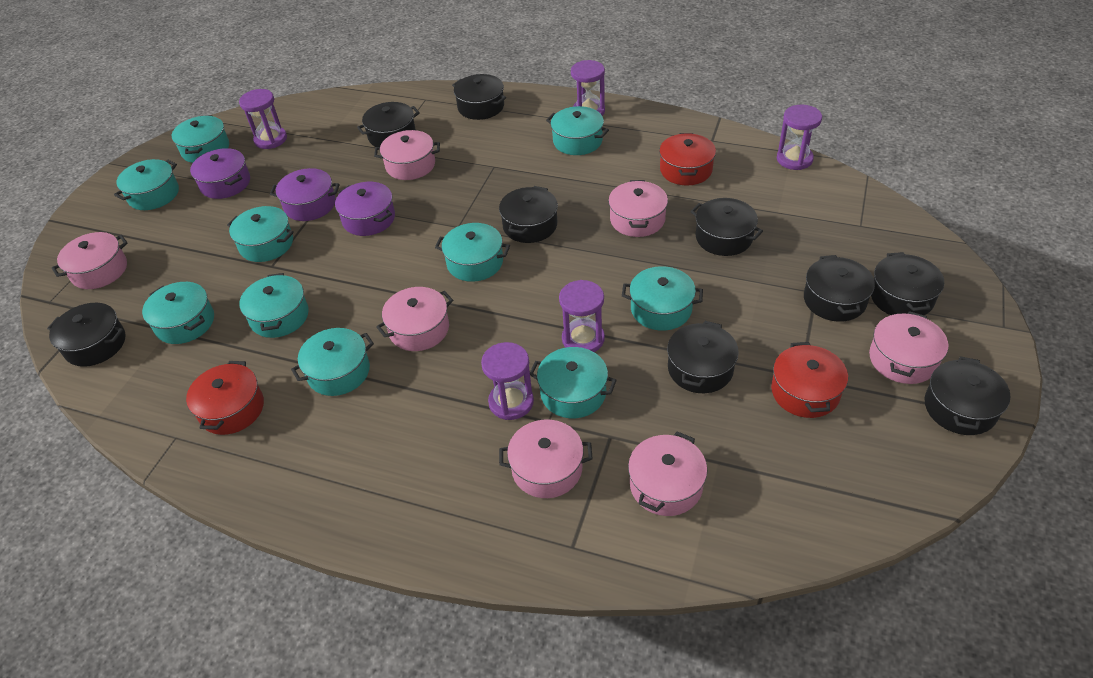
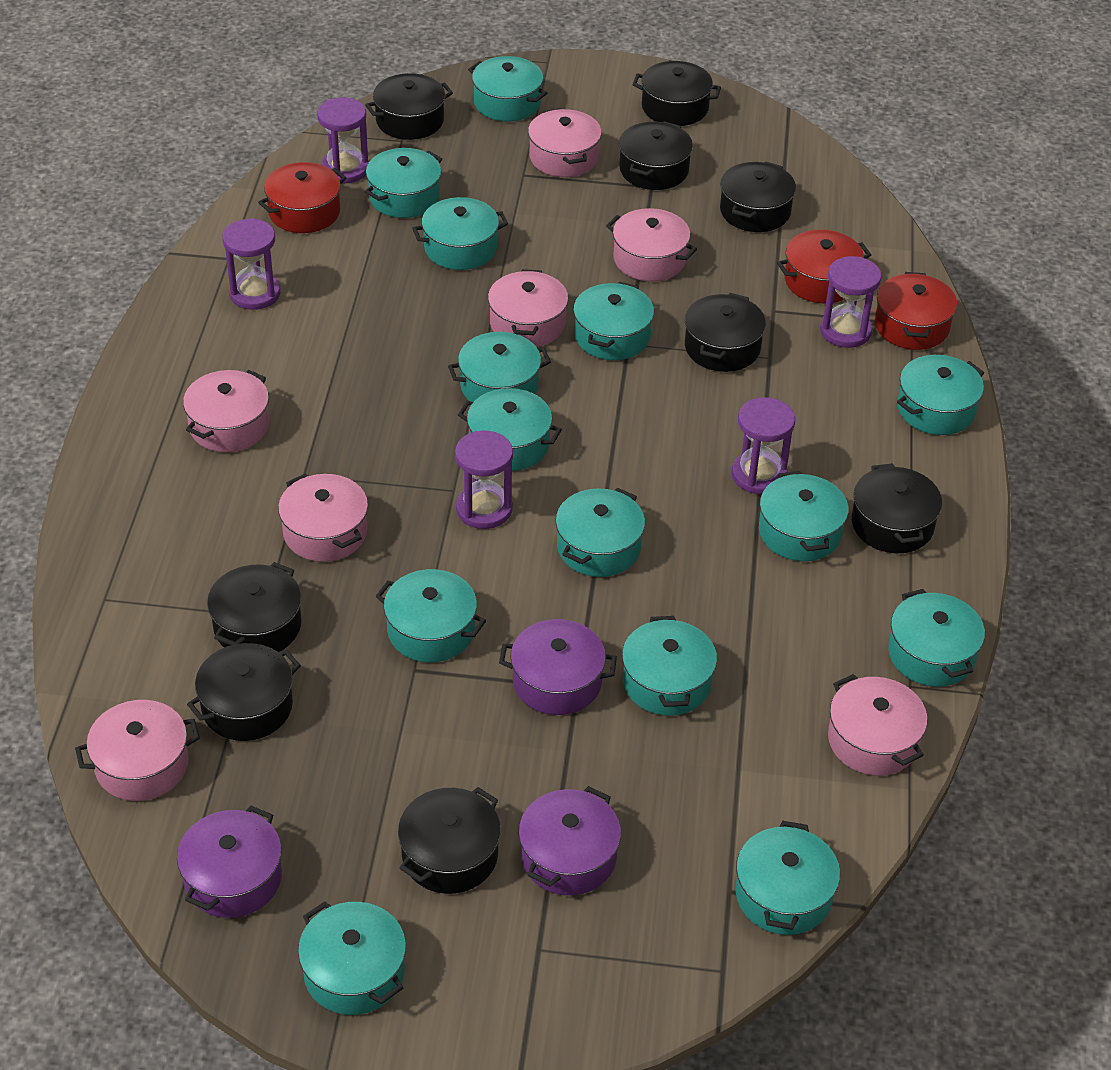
turquoise pot: 10 -> 14

